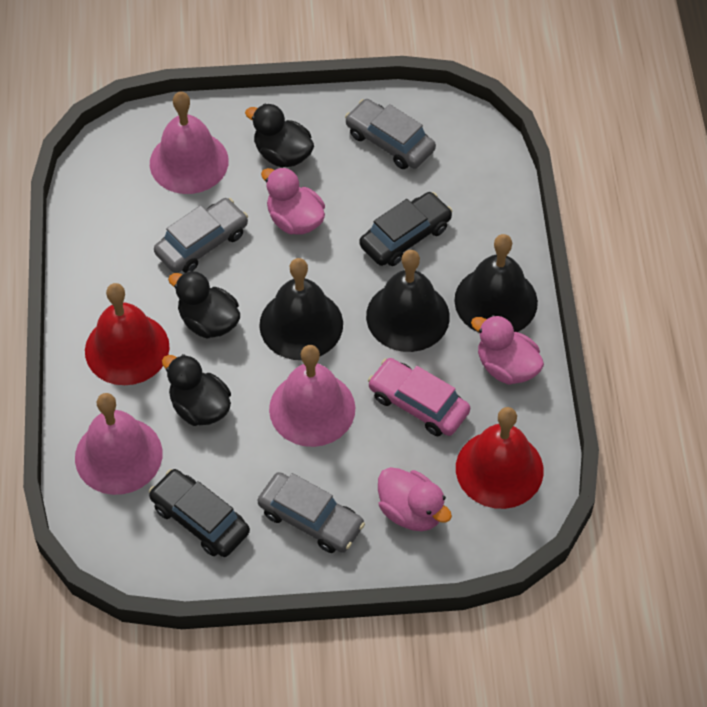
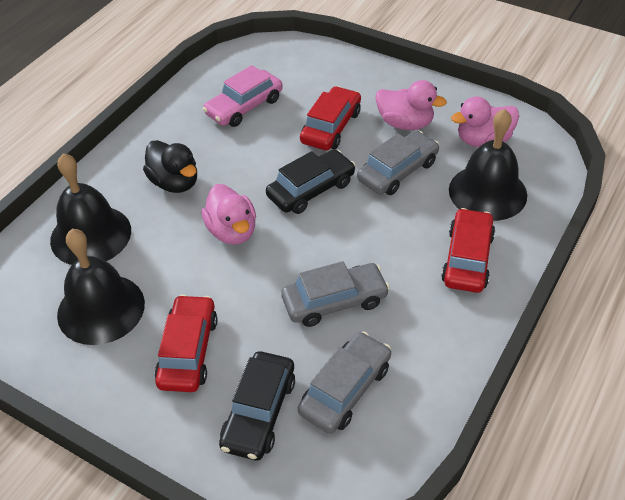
black duck: 3 -> 1
pink bell: 3 -> 0
red bell: 2 -> 0
red car: 0 -> 3

